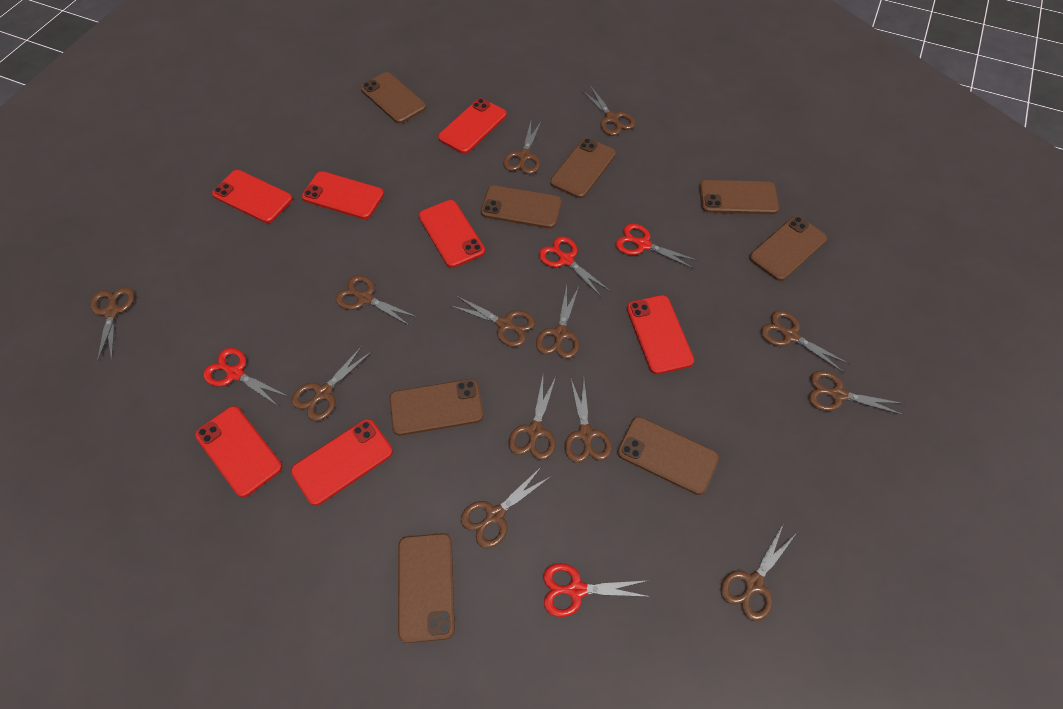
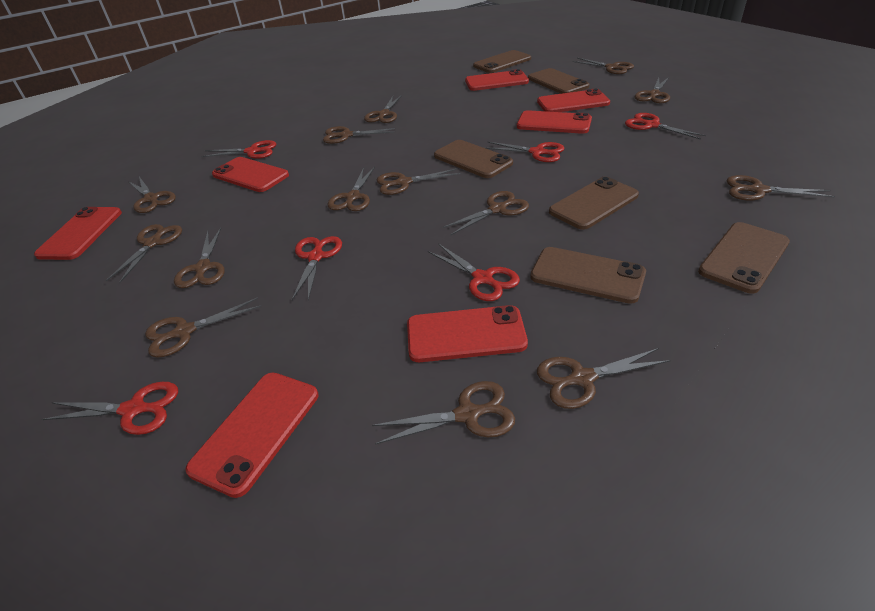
brown phone: 8 -> 6
brown scissors: 13 -> 14
red scissors: 4 -> 6

